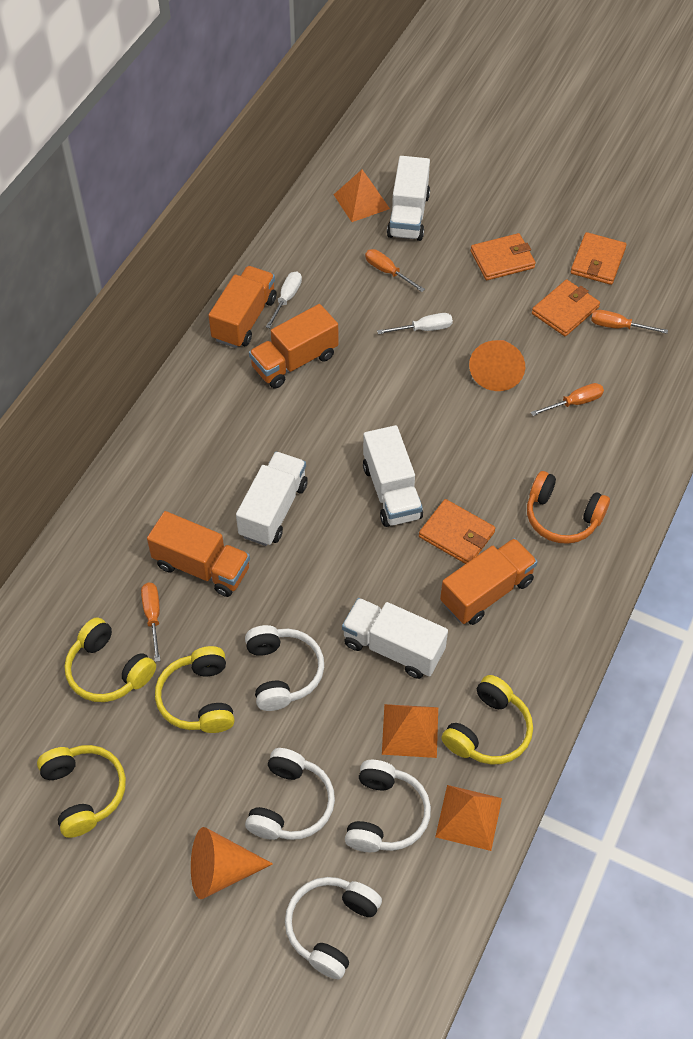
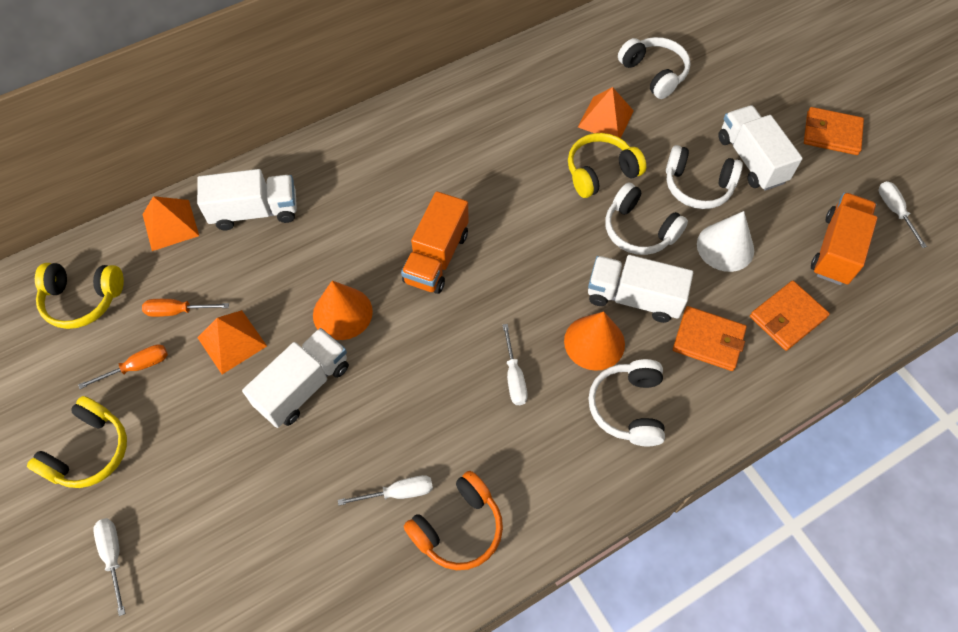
orange screwdriver: 4 -> 2
orange truck: 4 -> 2
orange wallet: 4 -> 3
white cone: 0 -> 1
white screwdriver: 2 -> 4
yellow headphones: 4 -> 3

